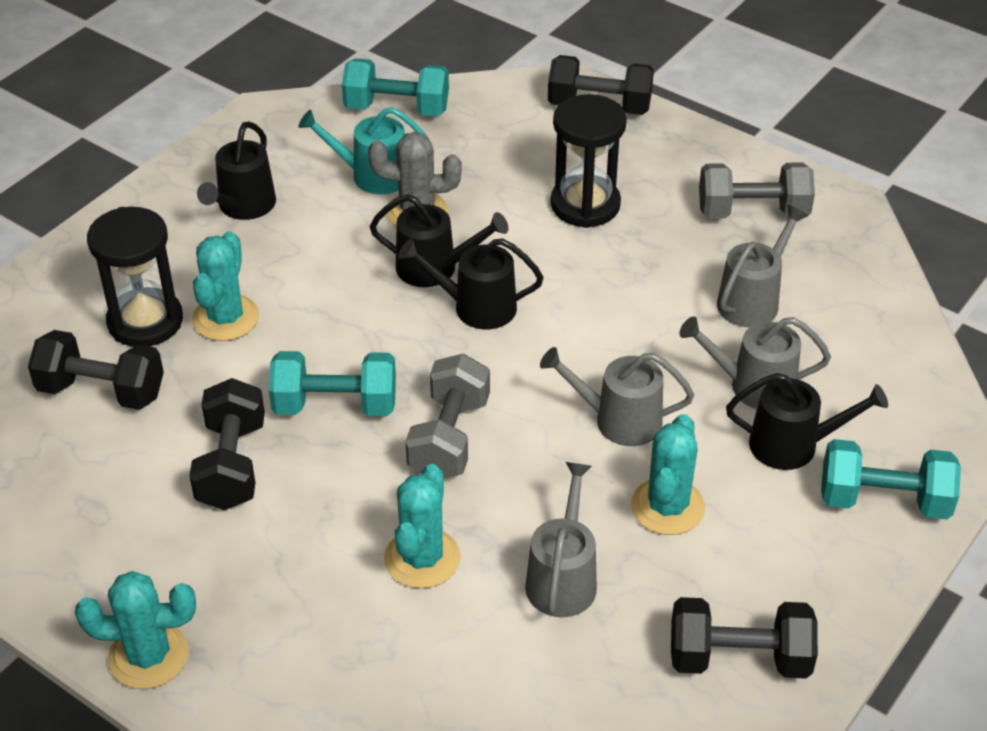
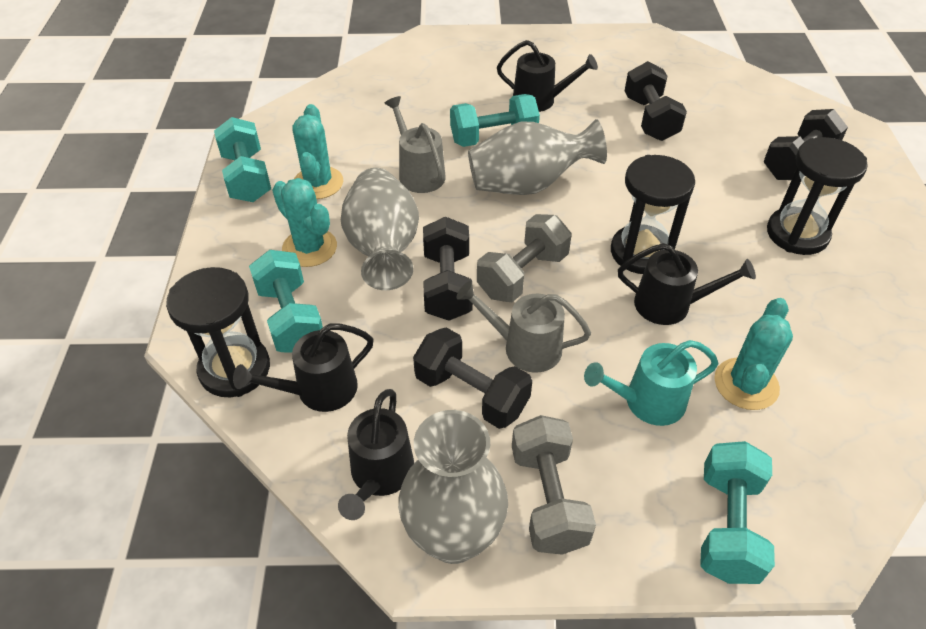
black hourglass: 2 -> 3
grey cactus: 1 -> 0
grey vase: 0 -> 3
grey watering can: 4 -> 2
turquoise cactus: 4 -> 3
turquoise dumbbell: 3 -> 4

